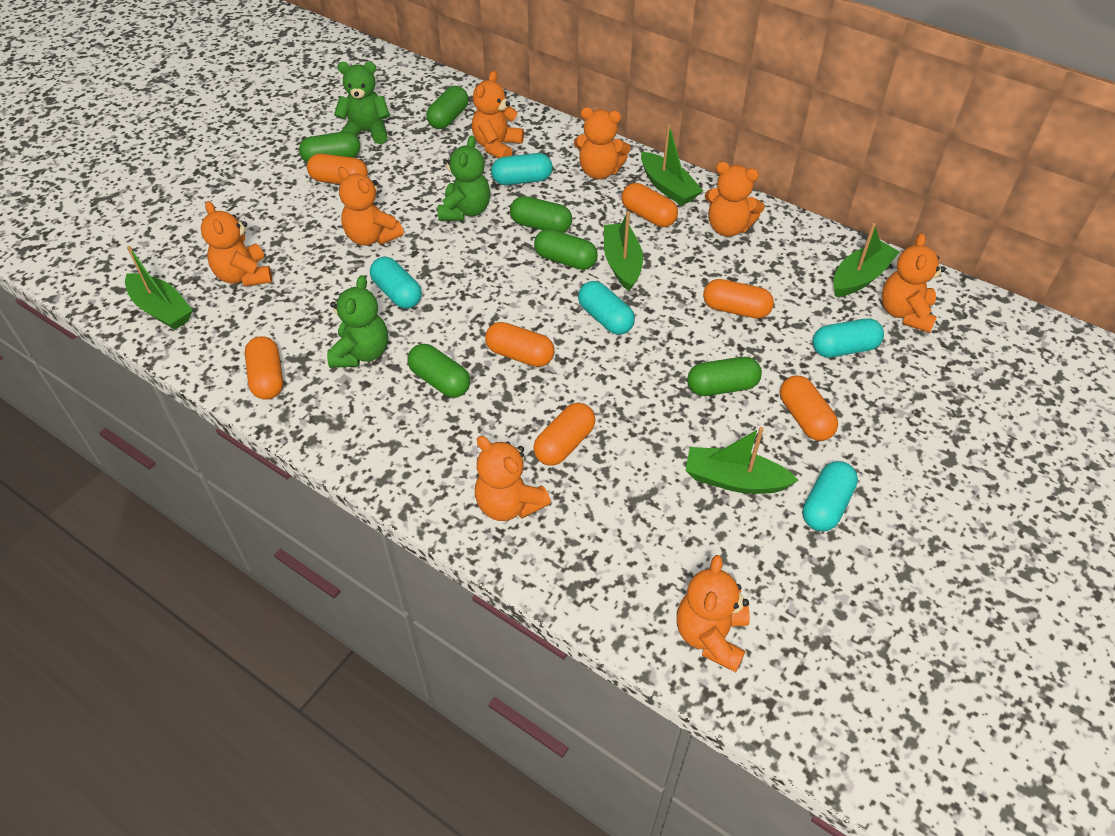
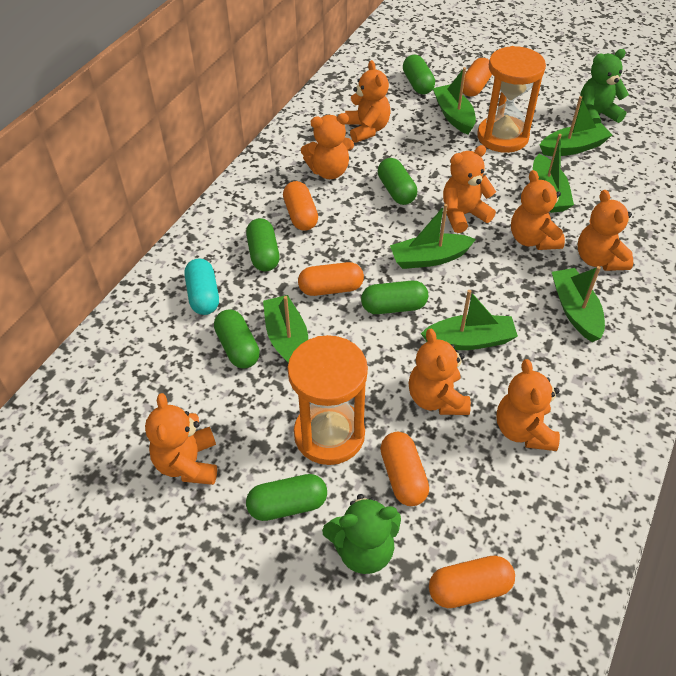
green boat: 5 -> 7
green teddy bear: 3 -> 2
orange capsule: 7 -> 5
orange hourglass: 0 -> 2
turquoise capsule: 5 -> 1

